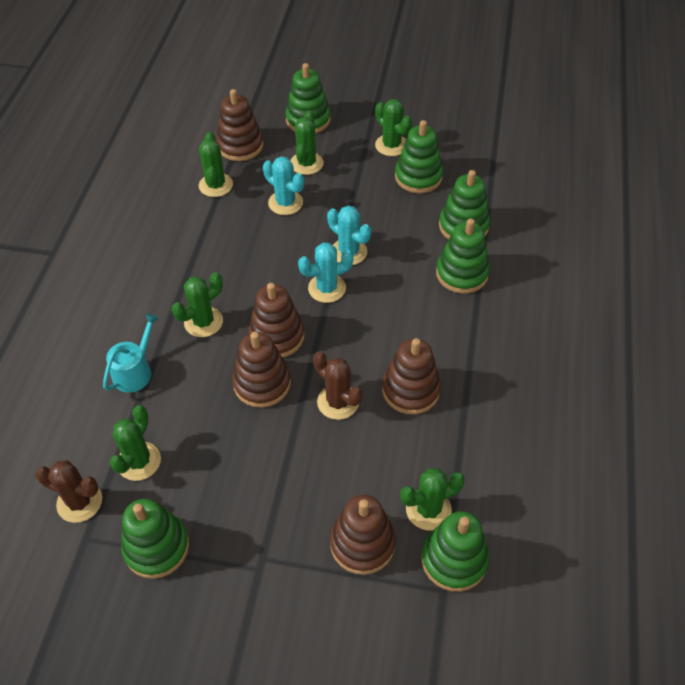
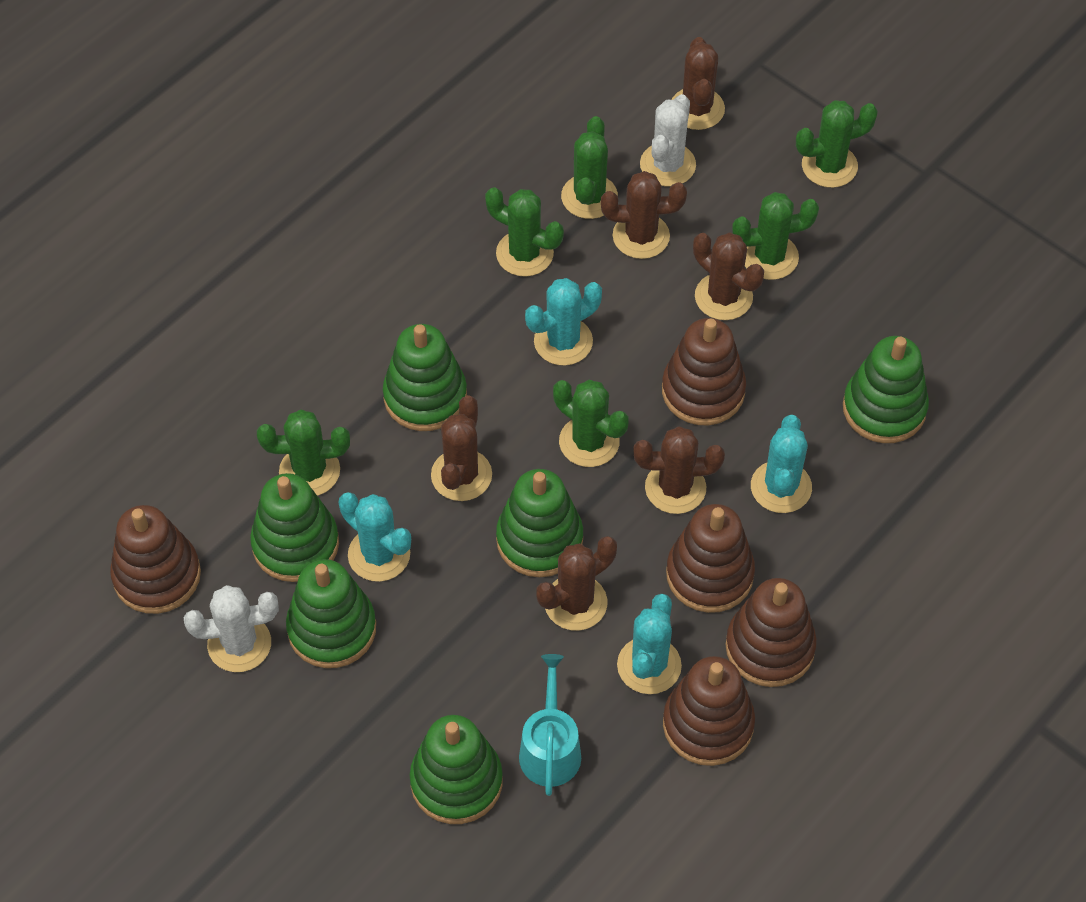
brown cactus: 2 -> 6
turquoise cactus: 3 -> 4
white cactus: 0 -> 2

